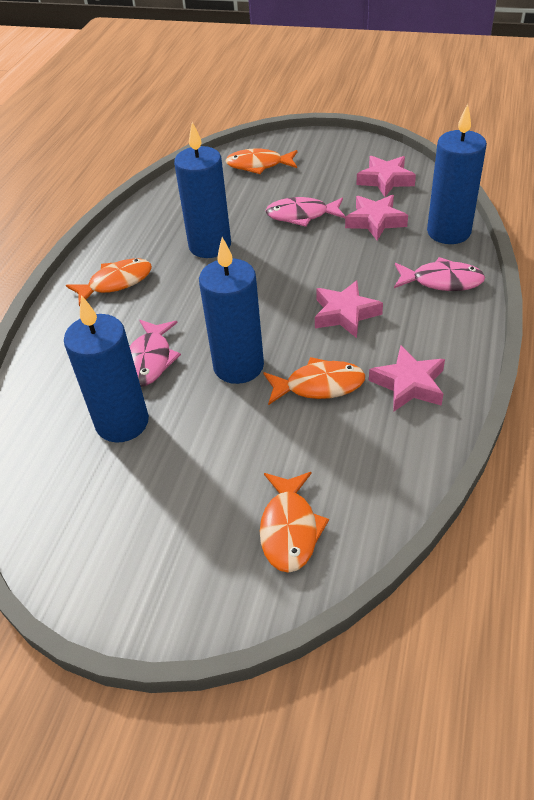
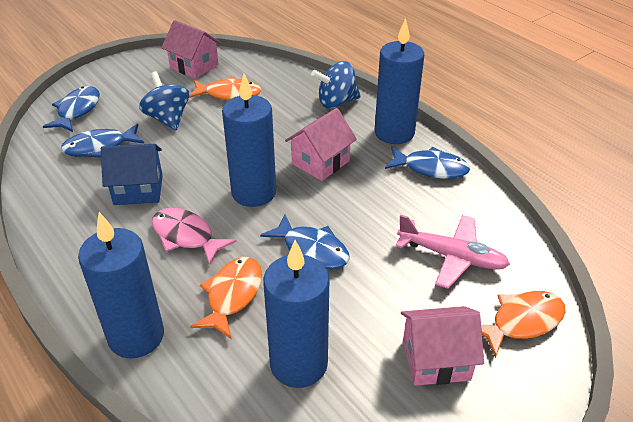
blue fish: 0 -> 4
blue house: 0 -> 1
blue spinning top: 0 -> 2
orange fish: 4 -> 3
pink fish: 3 -> 1
pink house: 0 -> 3
pink plane: 0 -> 1
pink star: 4 -> 0

